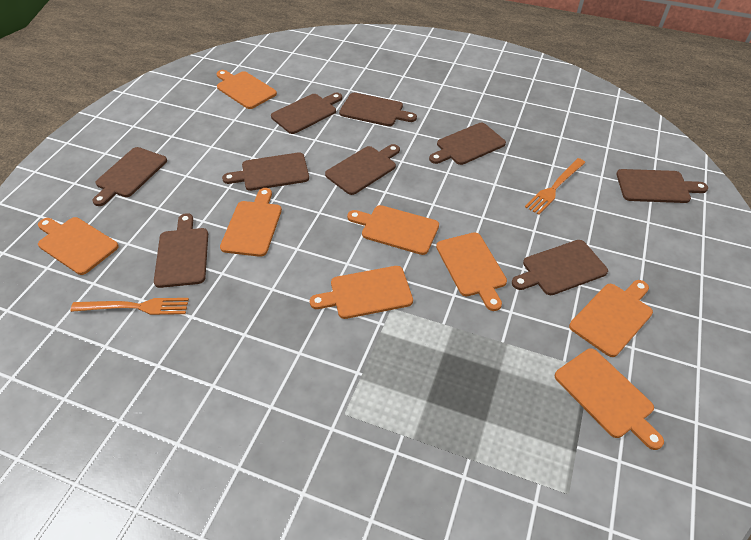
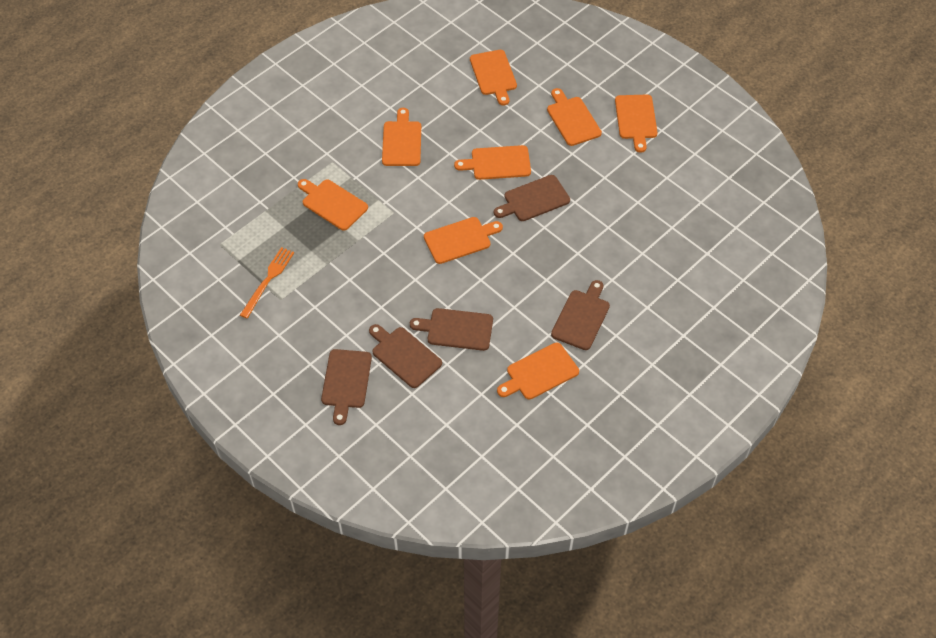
brown cutting board: 9 -> 5
orange fork: 2 -> 1

